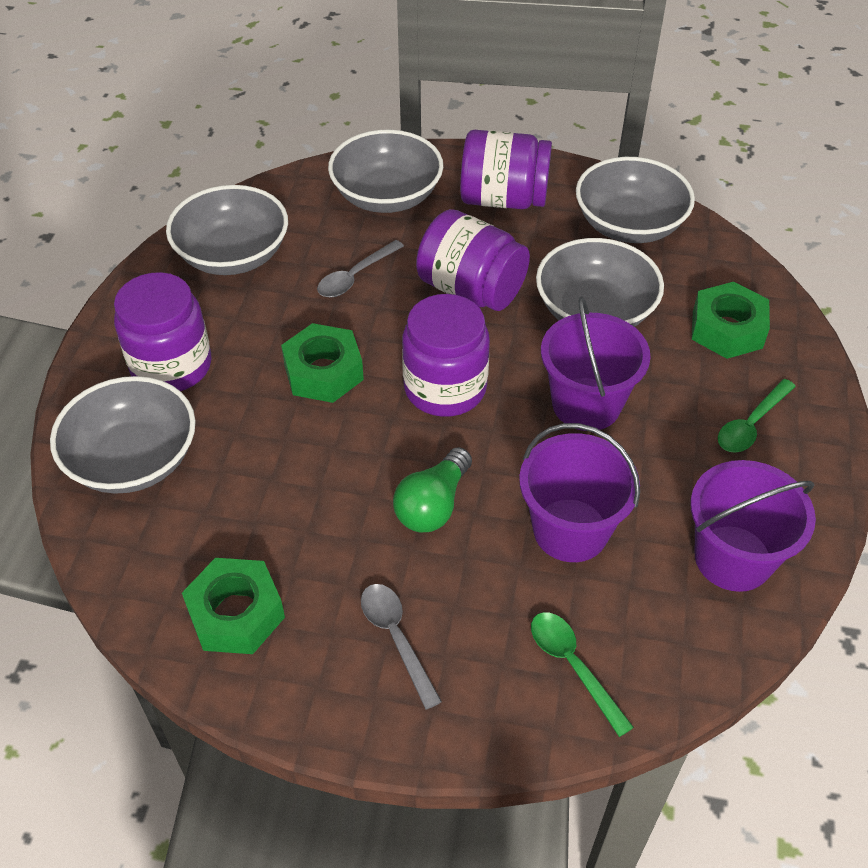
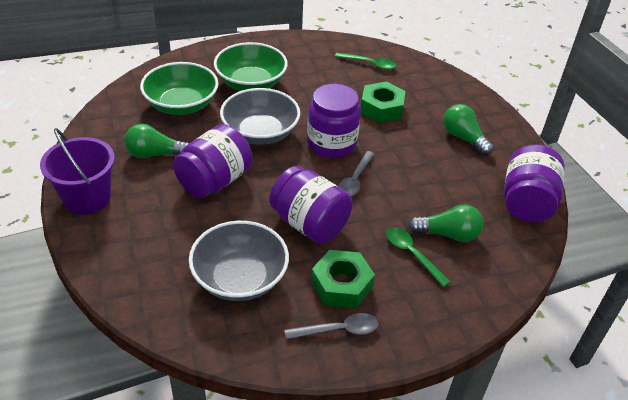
green bowl: 0 -> 2
green light bulb: 1 -> 3
green nut: 3 -> 2
grey bowl: 5 -> 2
purple bucket: 3 -> 1

